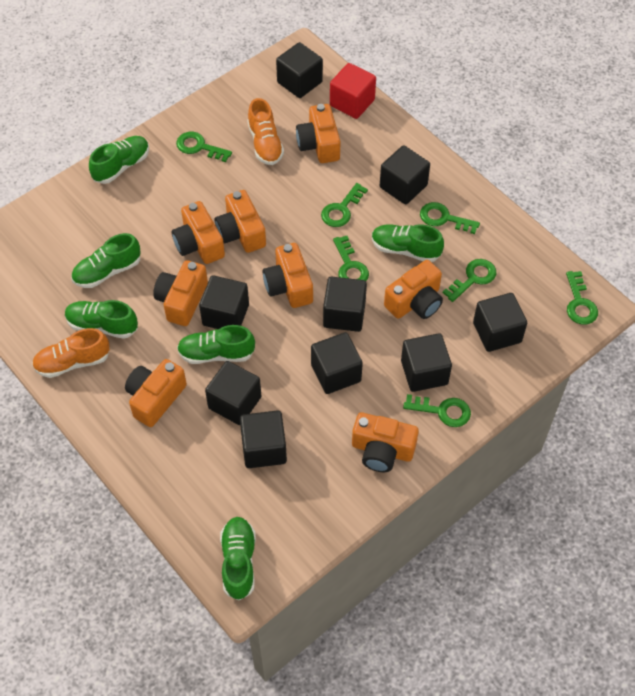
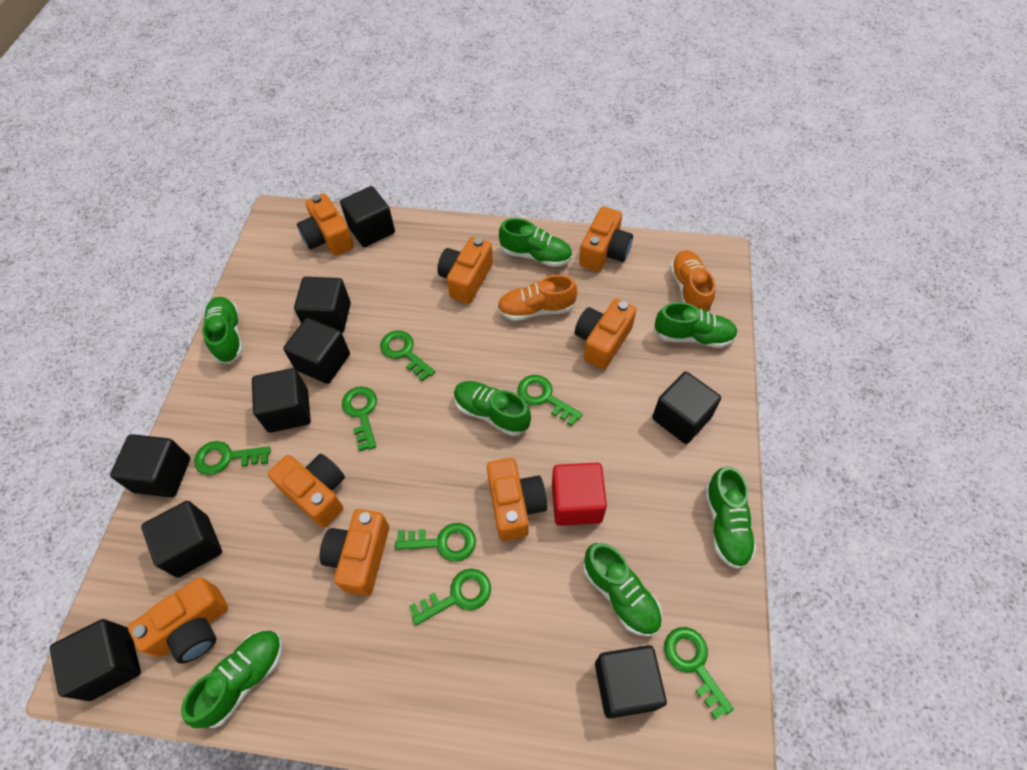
green shoe: 6 -> 7

